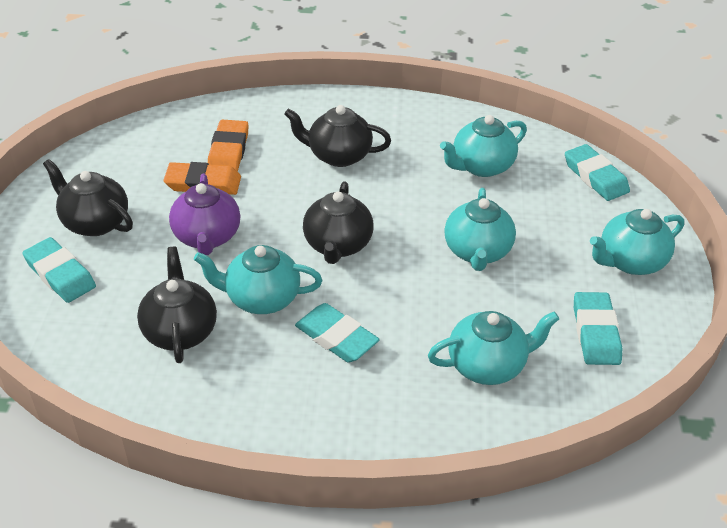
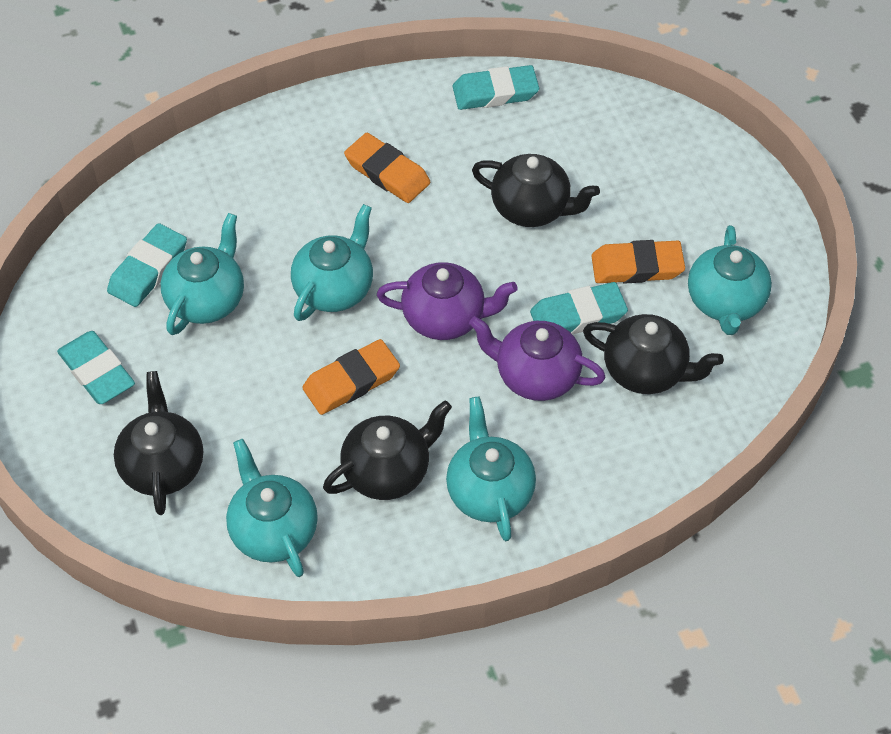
orange eraser: 2 -> 3
purple teapot: 1 -> 2

